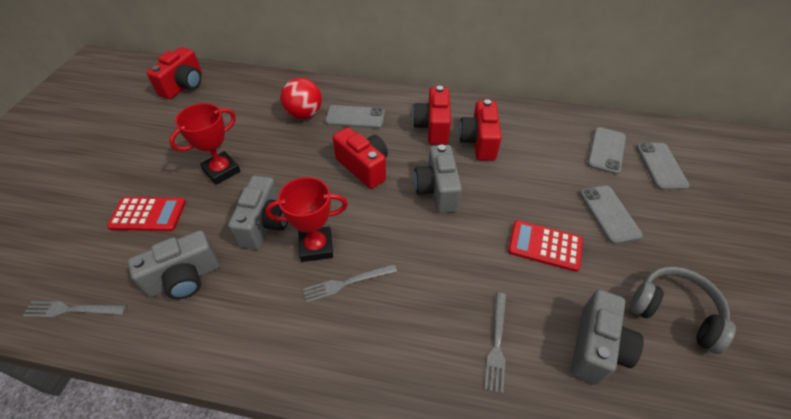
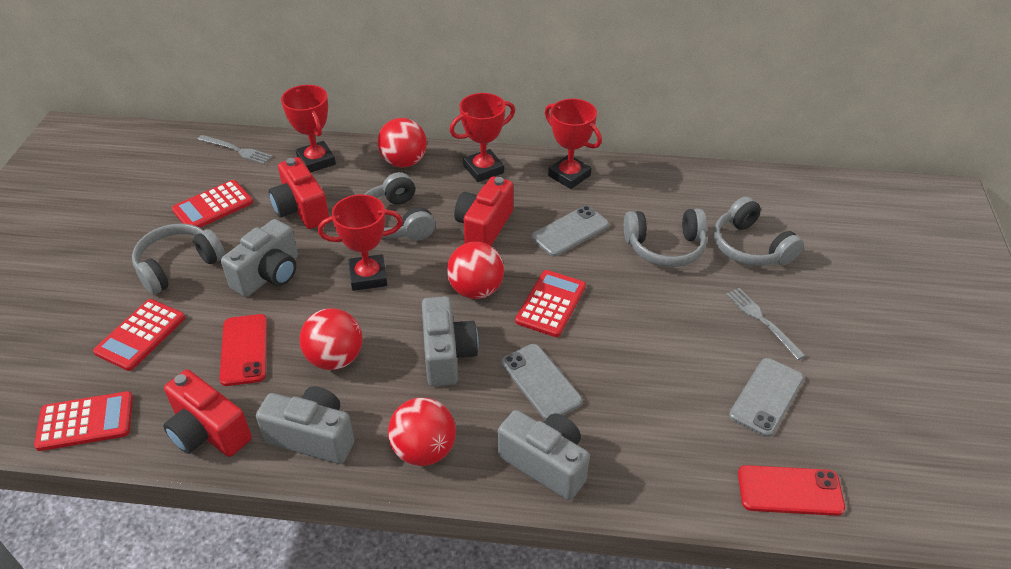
grey fork: 3 -> 2
grey headphones: 1 -> 4
grey phone: 4 -> 3
red ball: 1 -> 4
red calculator: 2 -> 4
red camera: 4 -> 3
red phone: 0 -> 2
red trophy: 2 -> 4

